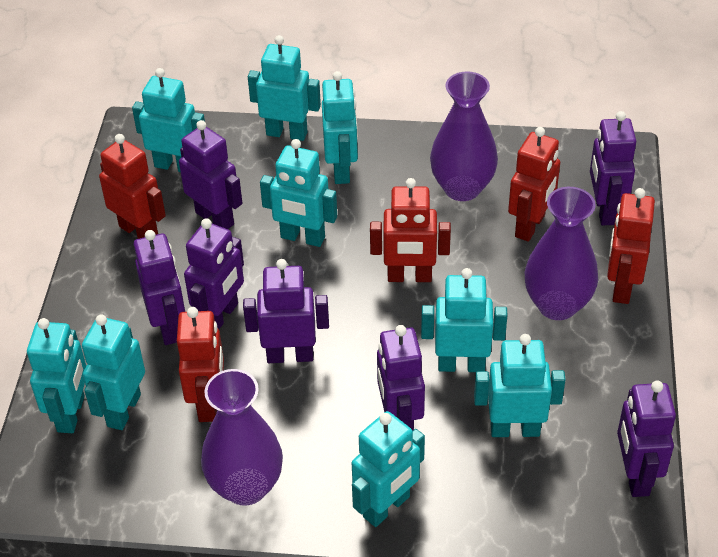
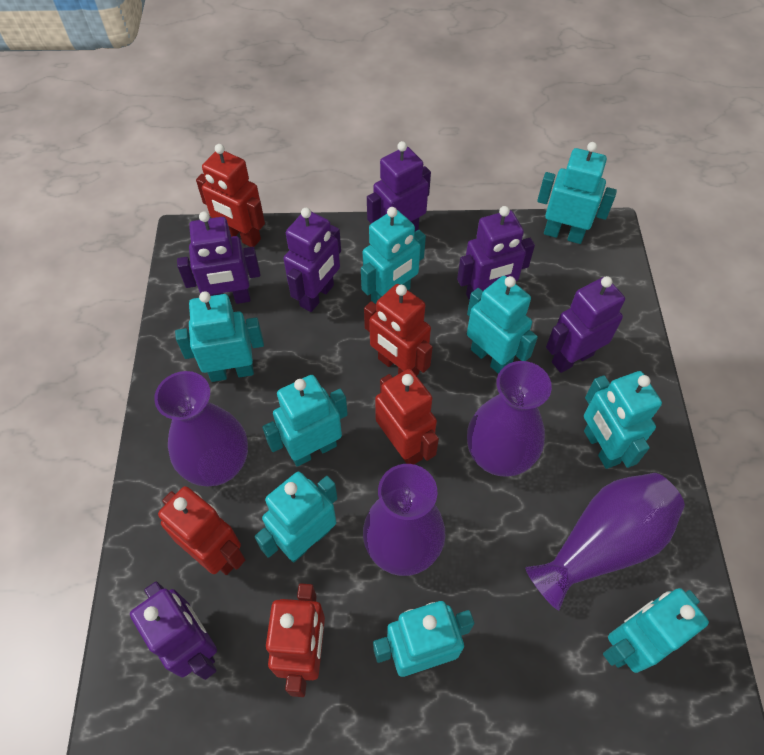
purple robot: 7 -> 6
purple vase: 3 -> 4

